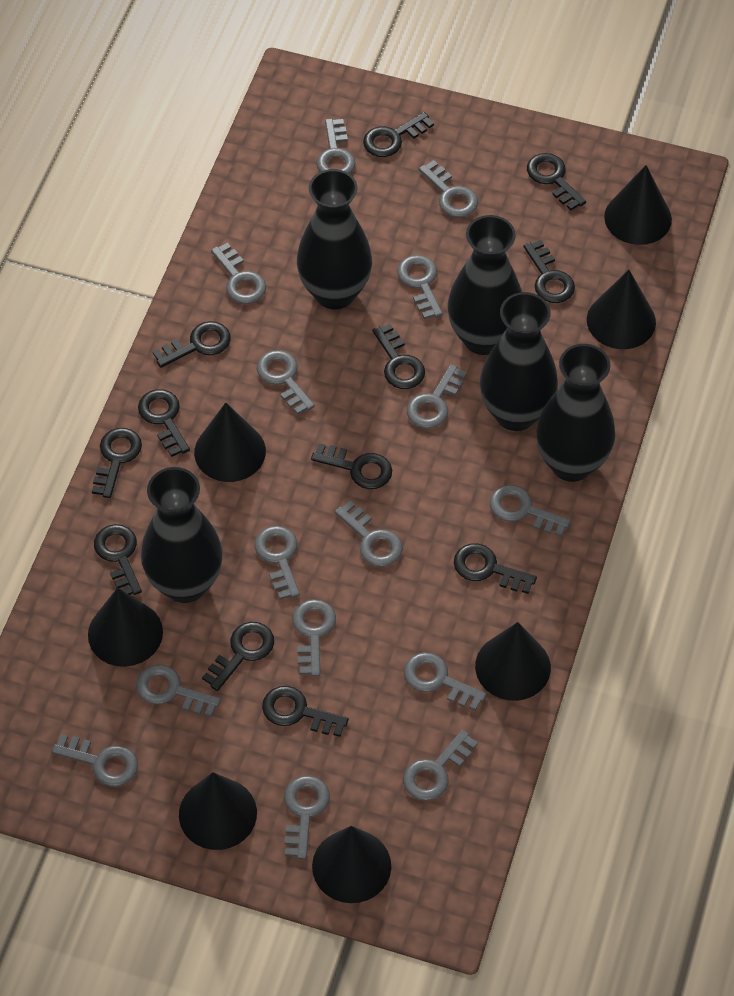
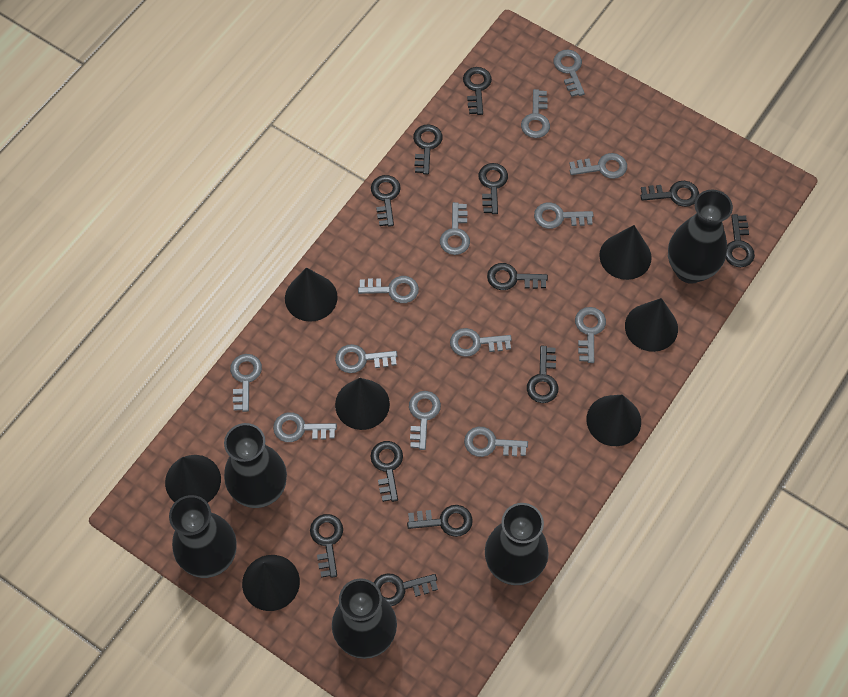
grey key: 15 -> 13

